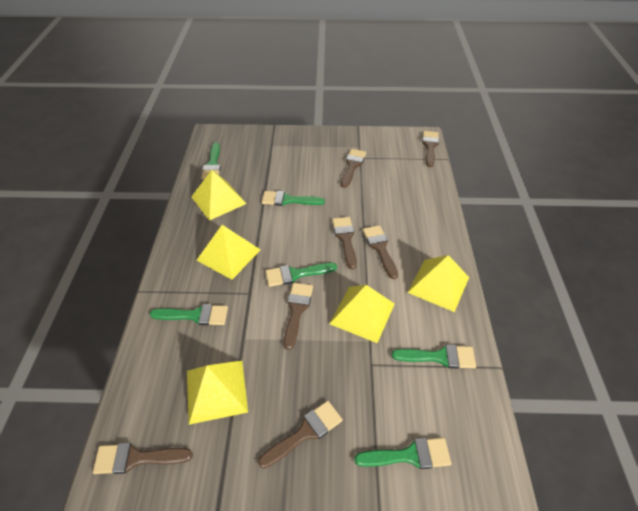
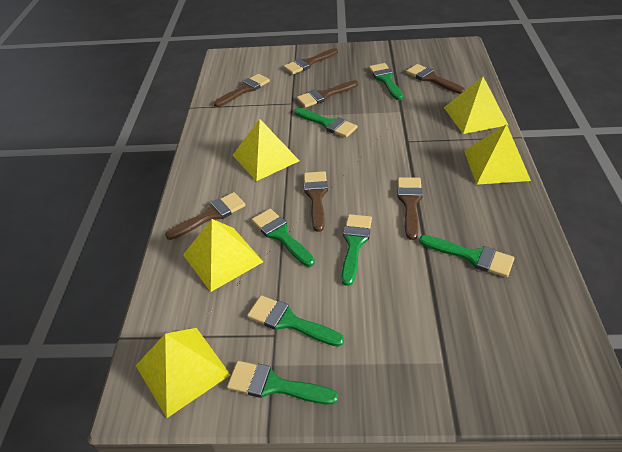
green brush: 6 -> 7

